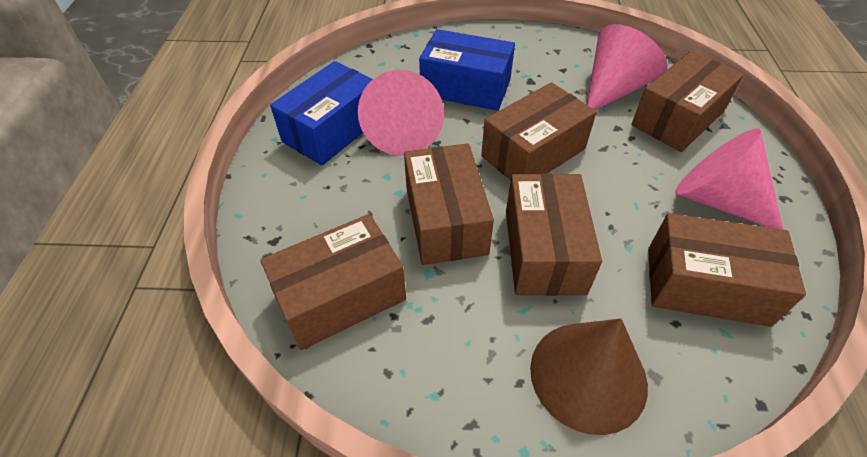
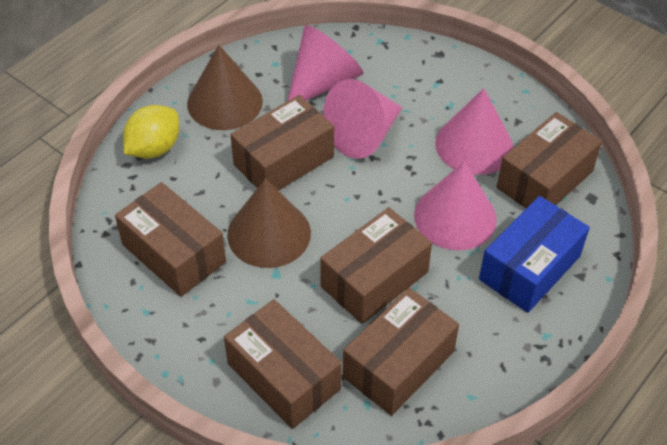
blue box: 2 -> 1
brown cone: 1 -> 2
pink cone: 3 -> 4
yellow lemon: 0 -> 1

